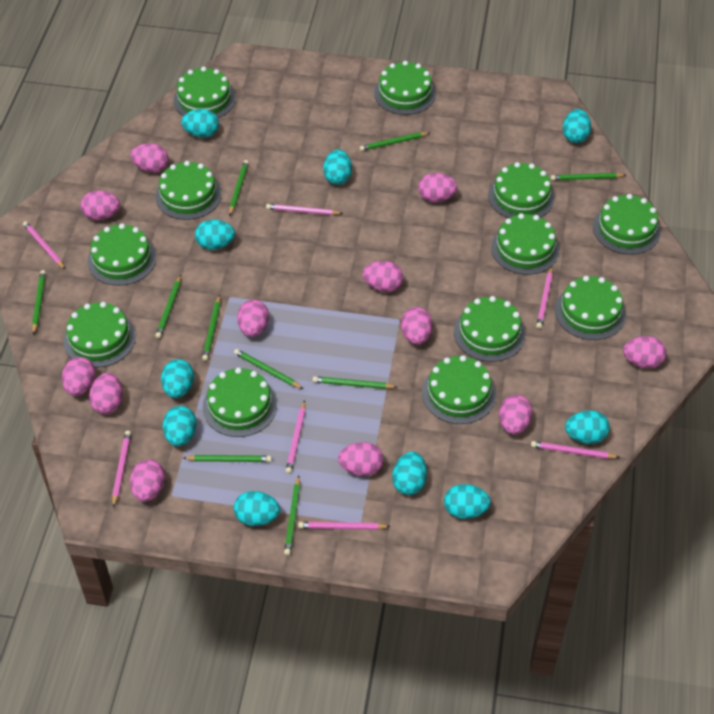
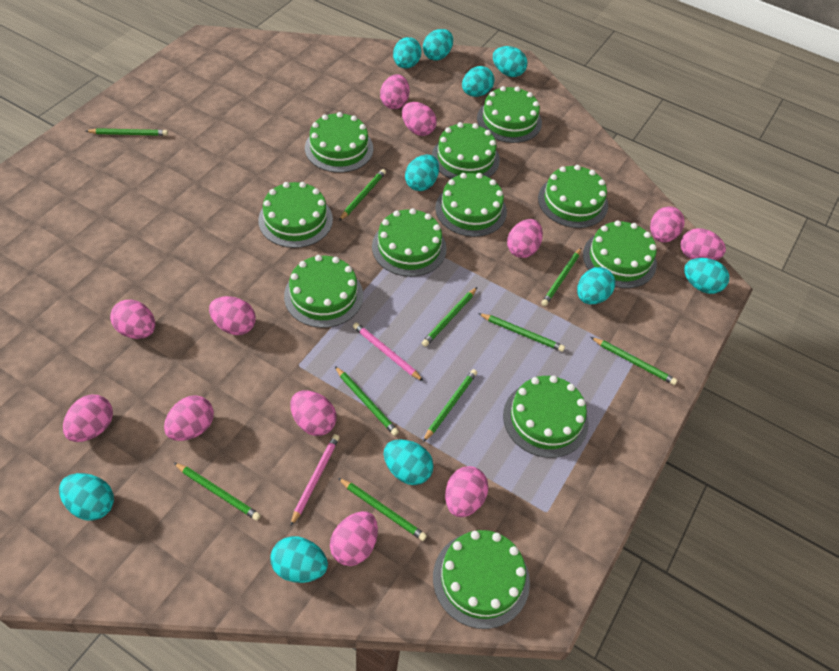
green cake: 12 -> 11
pink pencil: 7 -> 2

